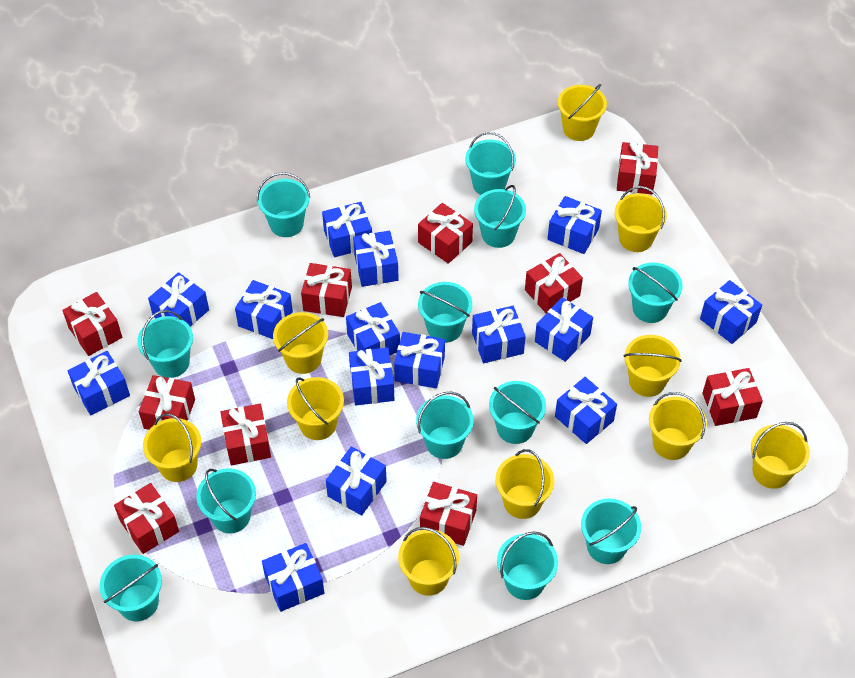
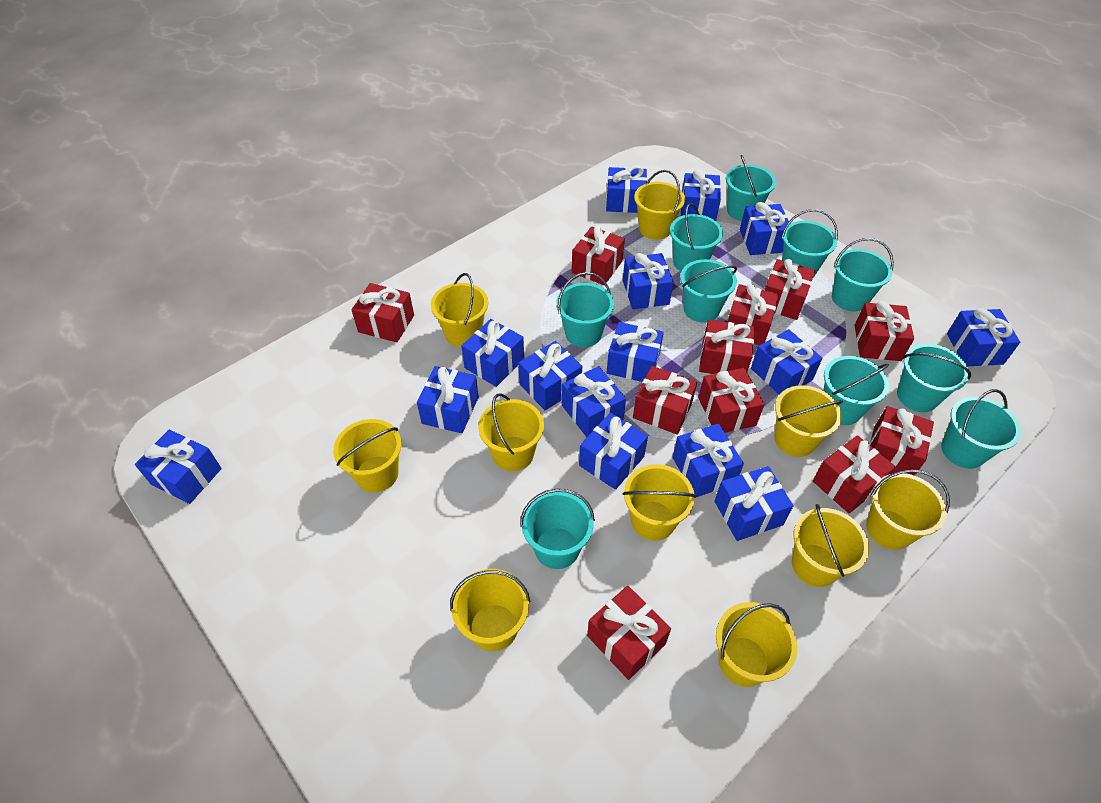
red gift: 10 -> 11
turquoise bucket: 12 -> 10

